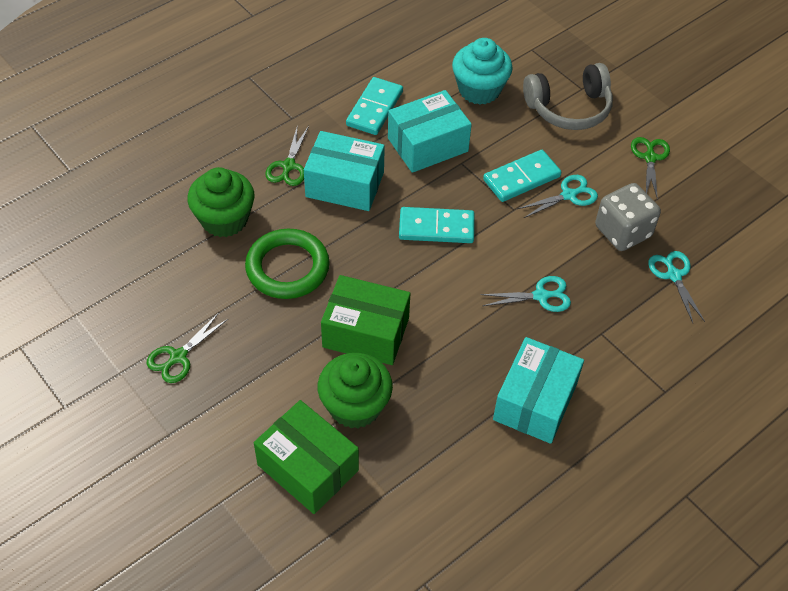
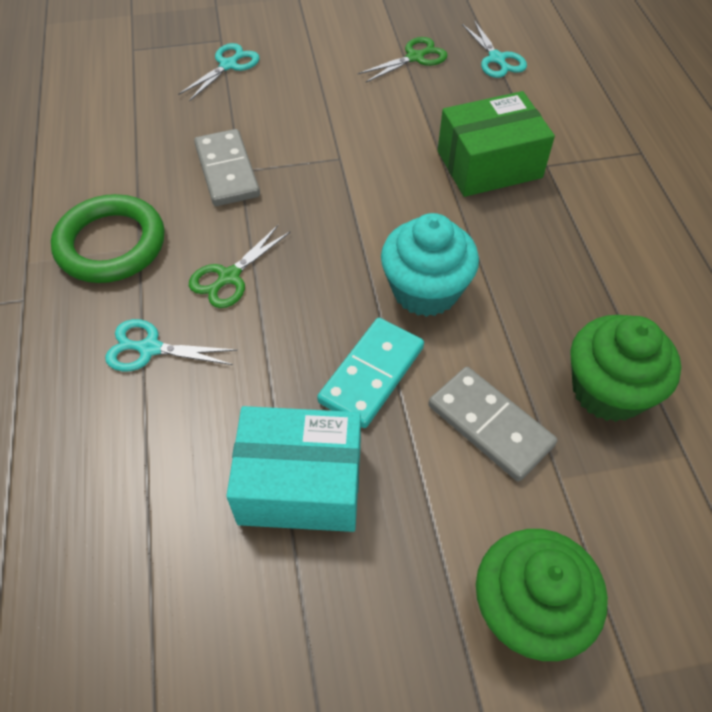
green box: 2 -> 1
green scissors: 3 -> 2
grey dice: 1 -> 0
grey domino: 0 -> 2
grey headphones: 1 -> 0
turquoise box: 3 -> 1
turquoise domino: 3 -> 1

